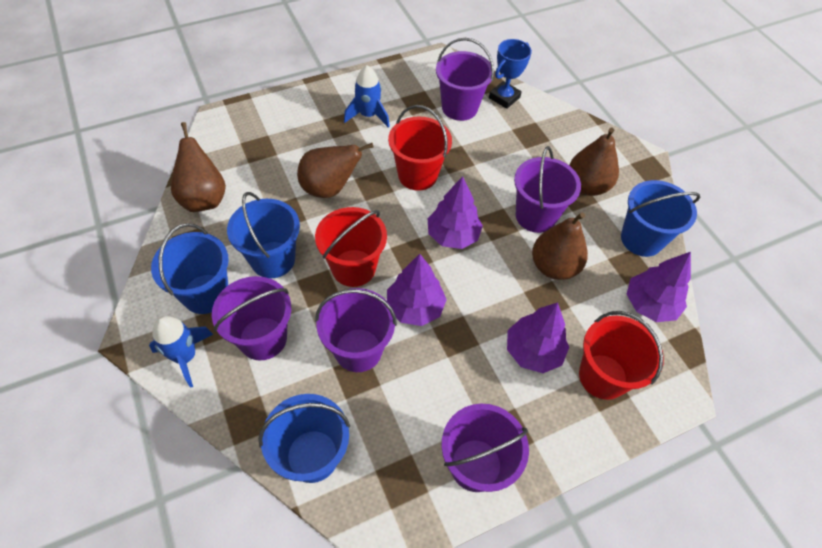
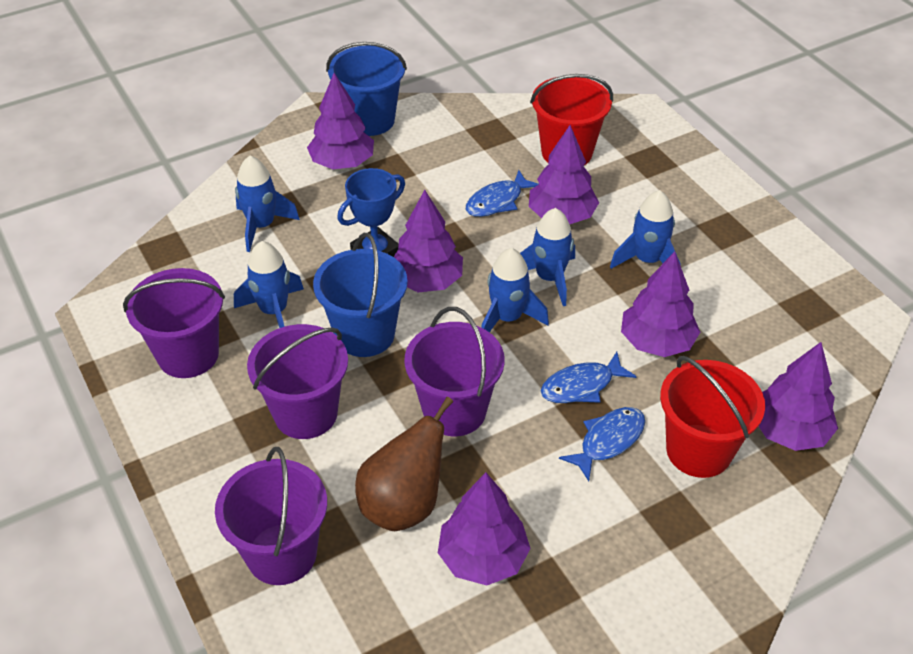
blue bucket: 4 -> 2
blue fish: 0 -> 3
blue rocket: 2 -> 5
brown pear: 4 -> 1
purple bucket: 5 -> 4
purple tree: 4 -> 6
red bucket: 3 -> 2

